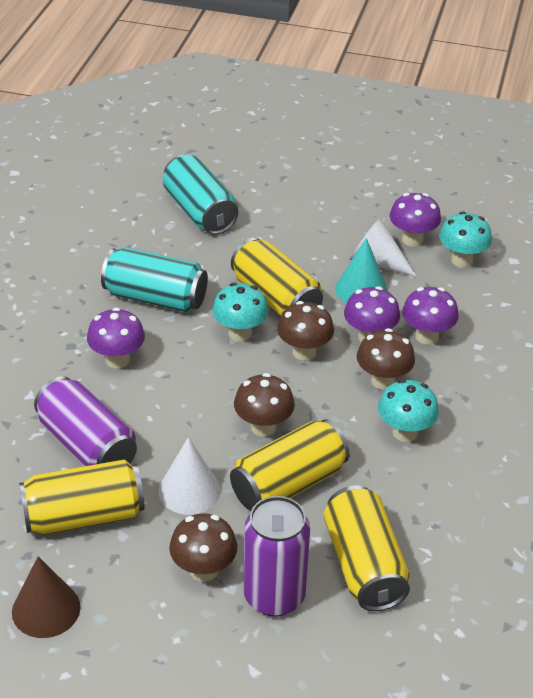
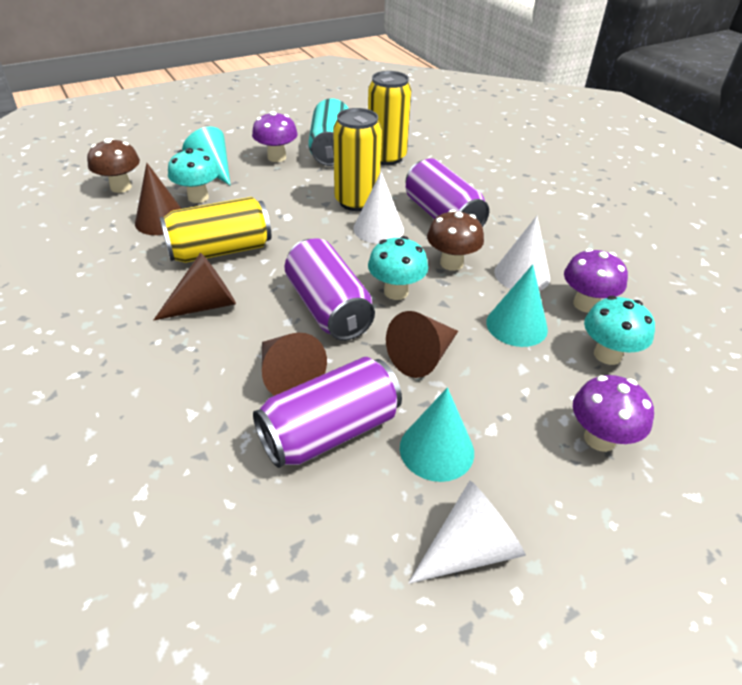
brown cone: 1 -> 4
brown mushroom: 4 -> 2
purple can: 2 -> 3
purple mushroom: 4 -> 3
turquoise can: 2 -> 1
turquoise cone: 1 -> 3
white cone: 2 -> 3
yellow can: 4 -> 3

